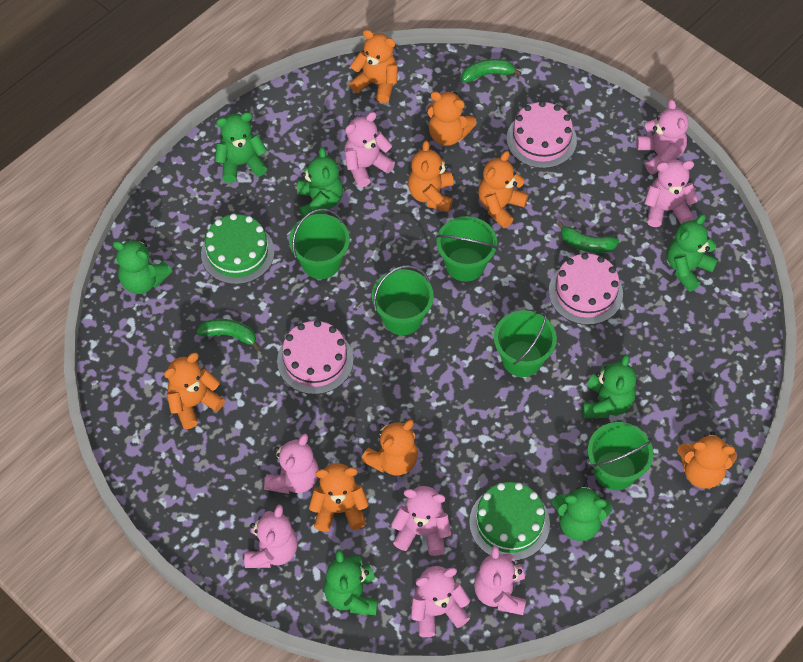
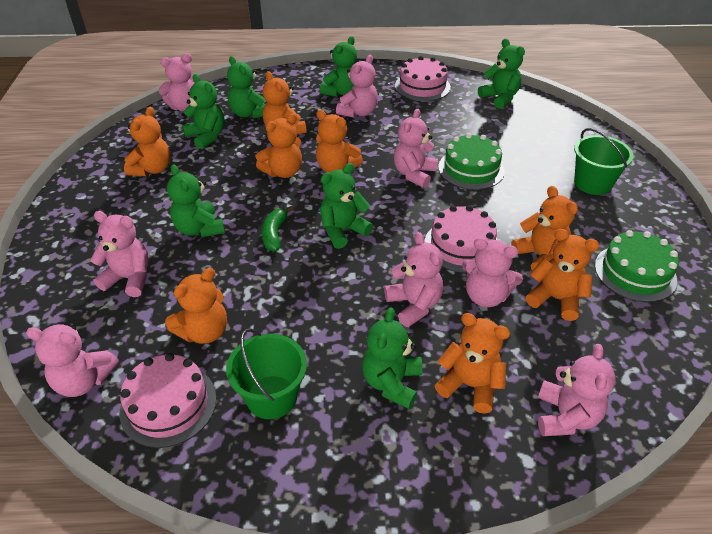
green banana: 3 -> 1
green bucket: 5 -> 2

